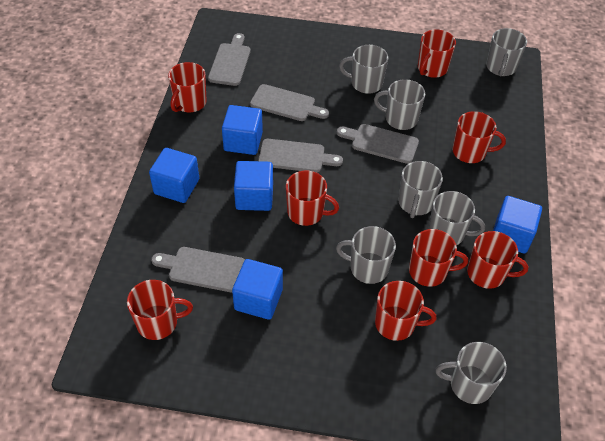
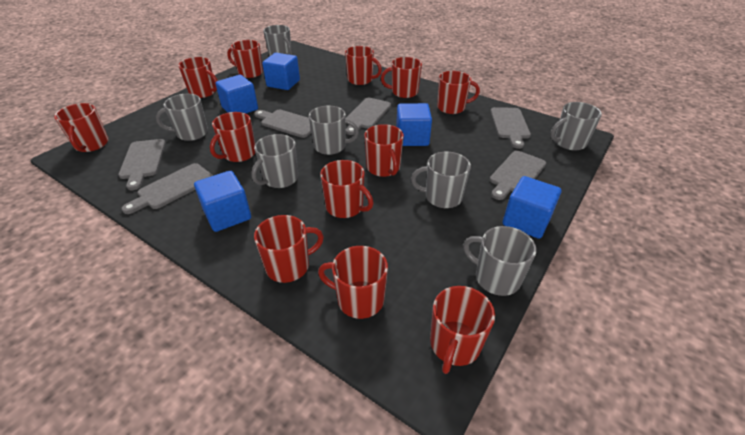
grey cutting board: 5 -> 6
red mug: 8 -> 12

